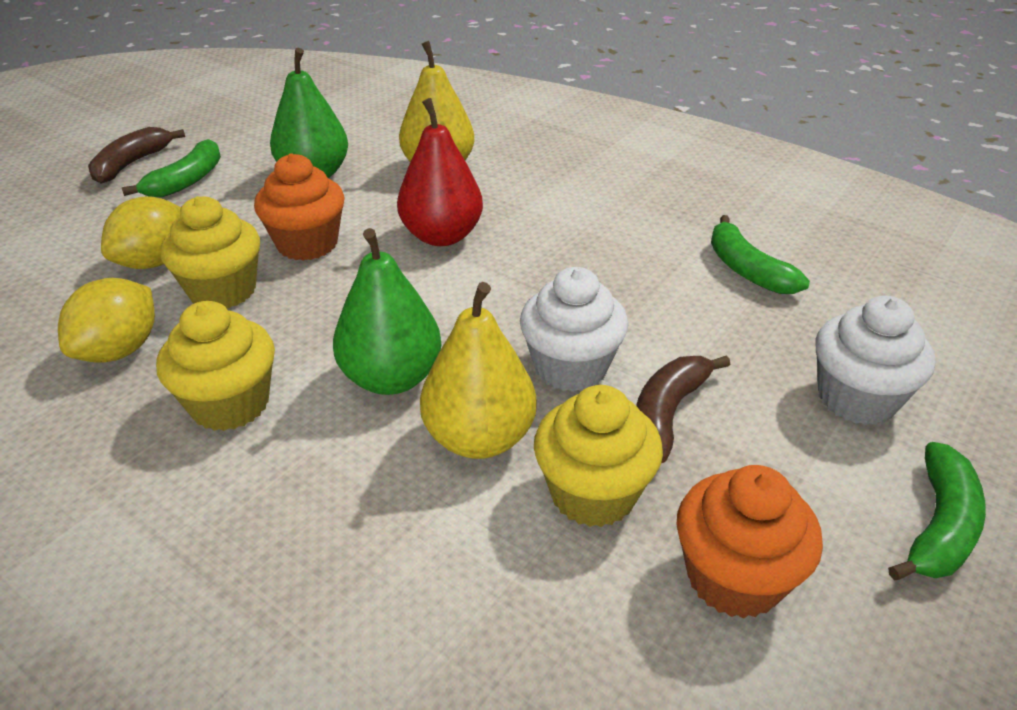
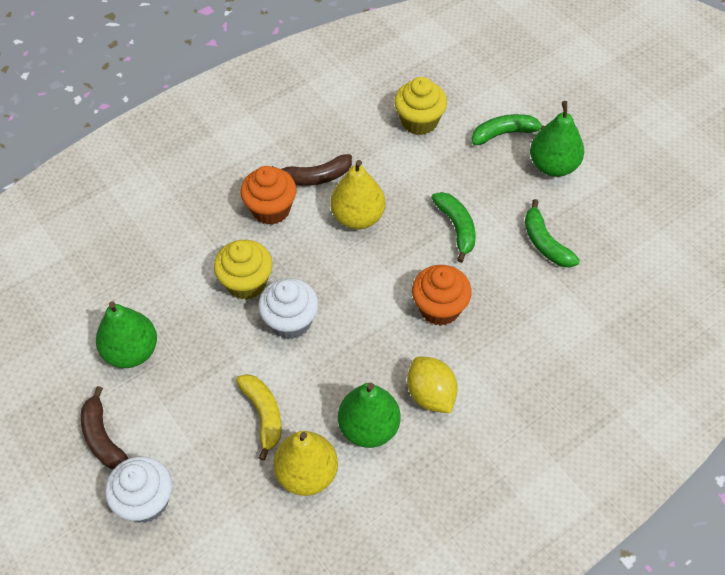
green pear: 2 -> 3
red pear: 1 -> 0
yellow banana: 0 -> 1
yellow cupcake: 3 -> 2
yellow lemon: 2 -> 1

